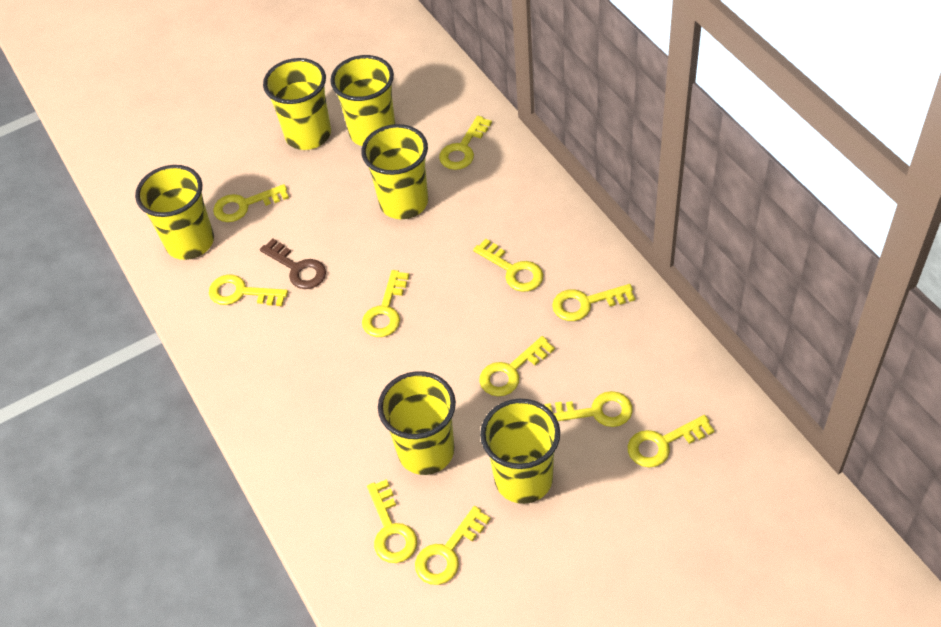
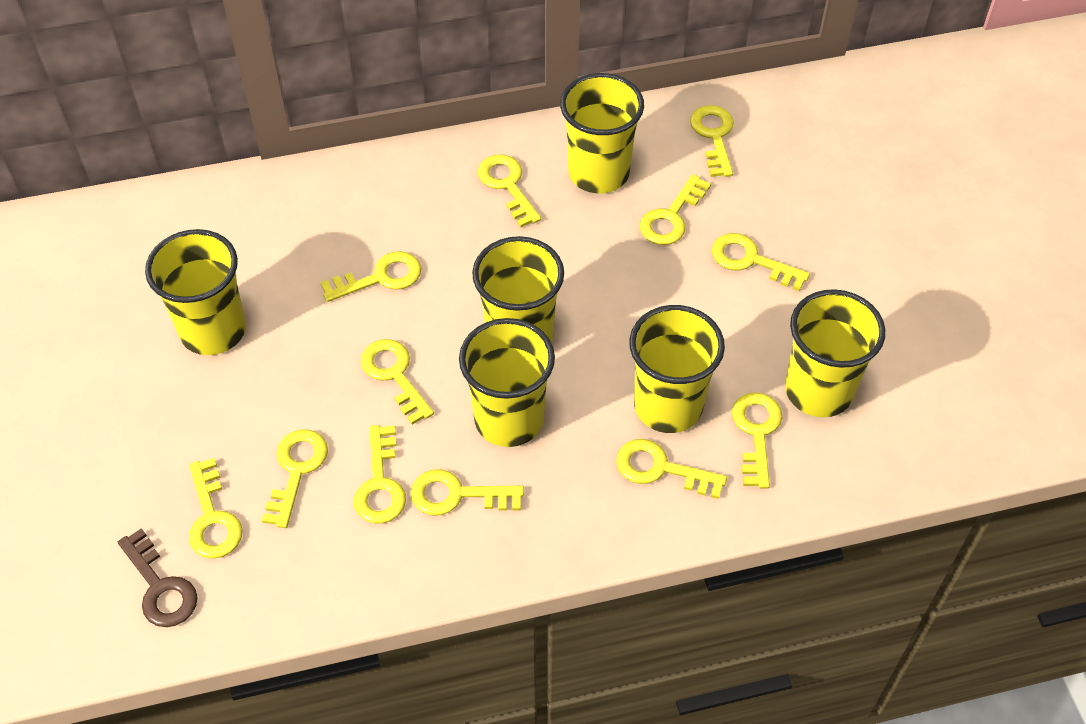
yellow key: 11 -> 12

